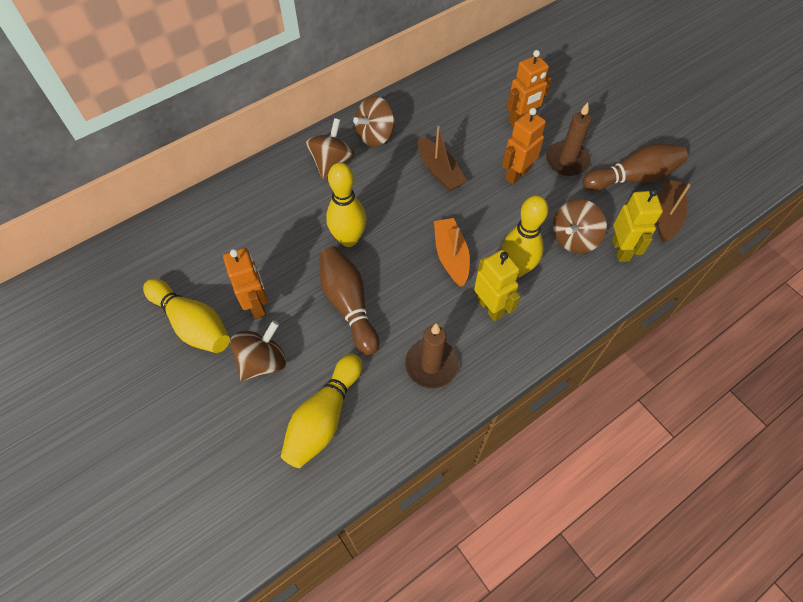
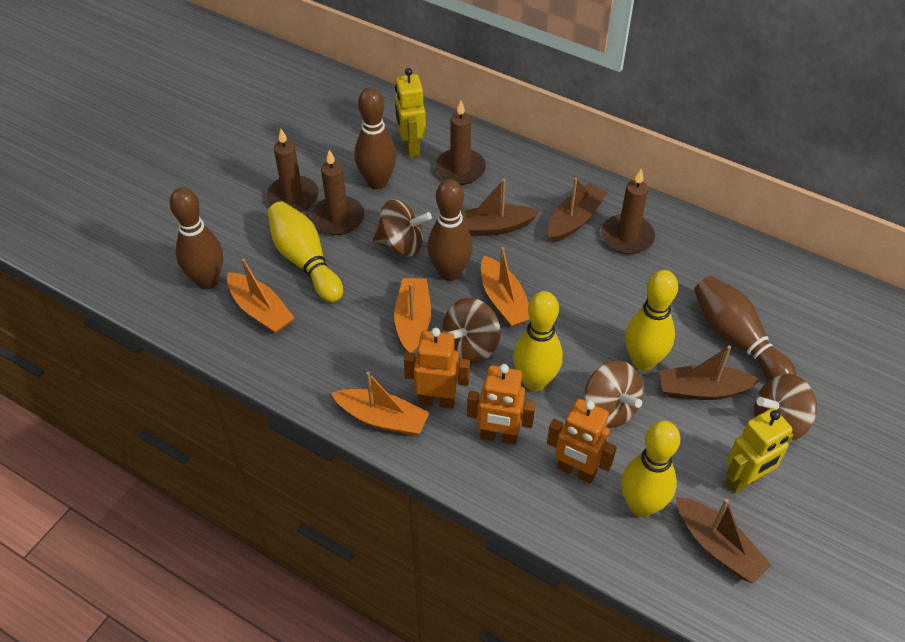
brown boat: 2 -> 4
brown bowling pin: 2 -> 4
brown candle: 2 -> 4
orange boat: 1 -> 4

